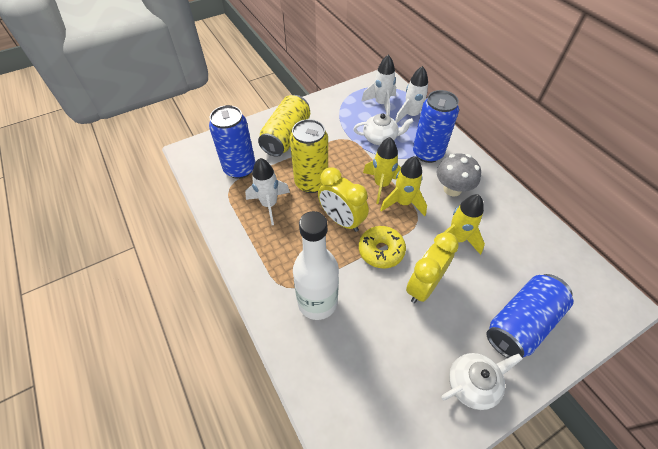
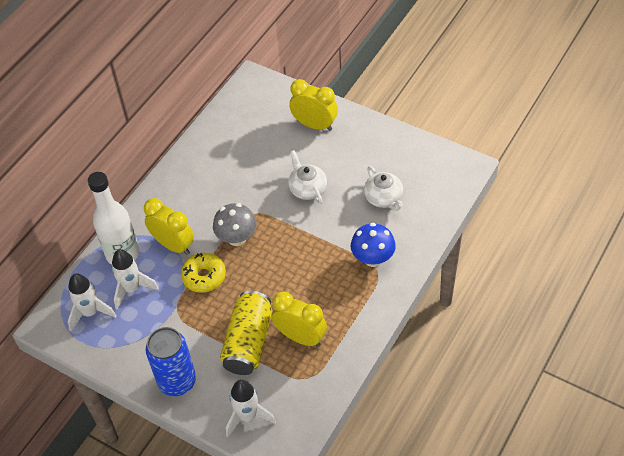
blue can: 3 -> 1
blue mushroom: 0 -> 1
yellow can: 2 -> 1
yellow clock: 2 -> 3
yellow rocket: 3 -> 0

